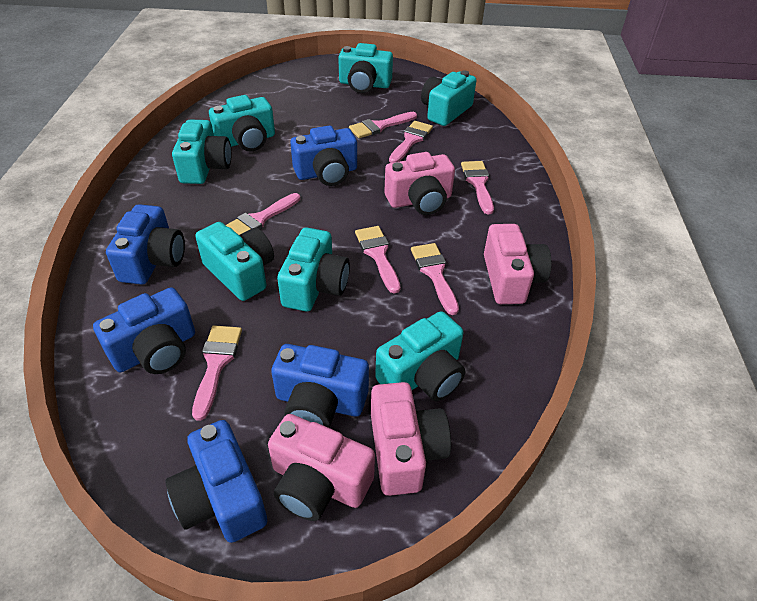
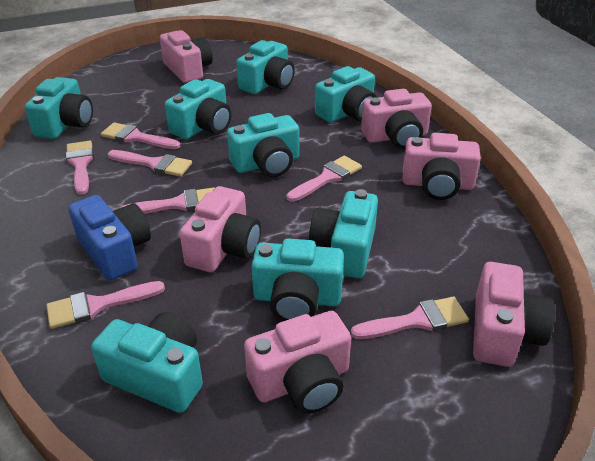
blue camera: 5 -> 1
pink camera: 4 -> 6
turquoise camera: 7 -> 8

